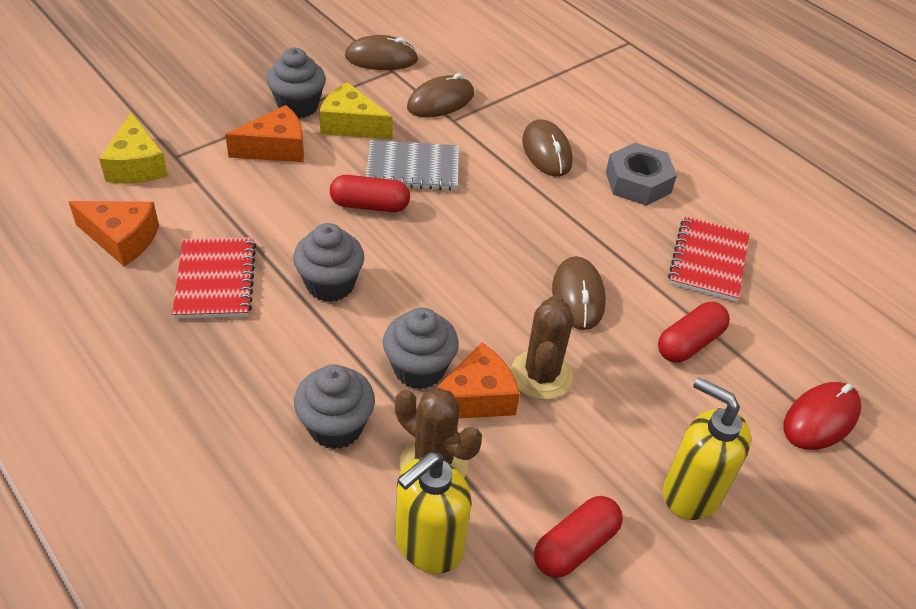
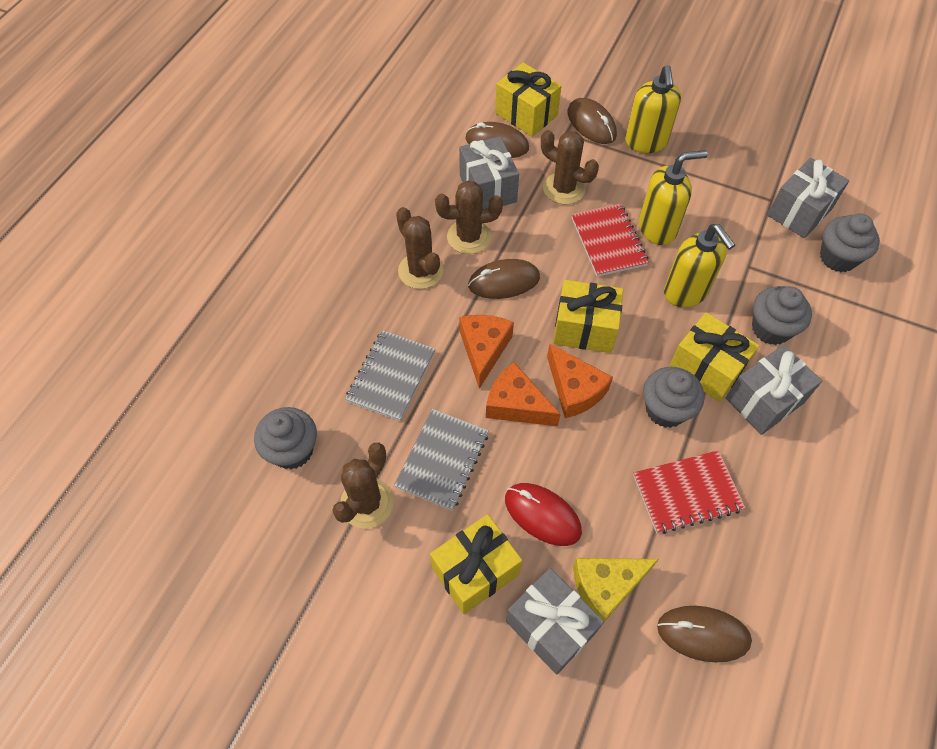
brown cactus: 2 -> 4
grey gift: 0 -> 4
grey notebook: 1 -> 2
grey nut: 1 -> 0
red capsule: 3 -> 0
yellow cheese: 2 -> 1
yellow gift: 0 -> 4
yellow soap dispenser: 2 -> 3

